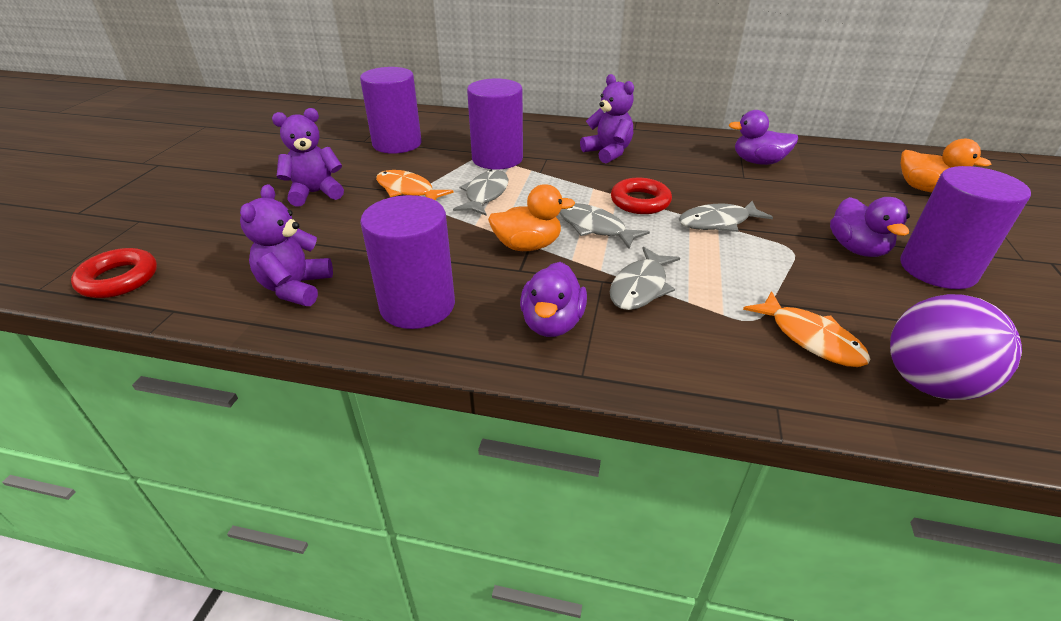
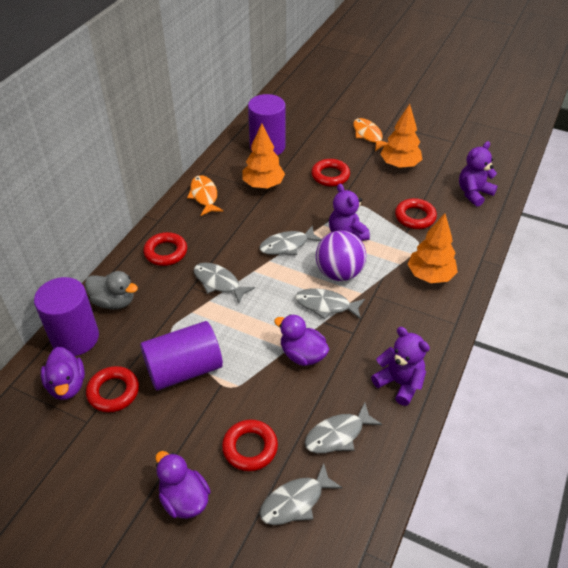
grey duck: 0 -> 1
grey fish: 4 -> 5
orange duck: 2 -> 0
orange tree: 0 -> 3
purple cylinder: 4 -> 3
red ring: 2 -> 5

